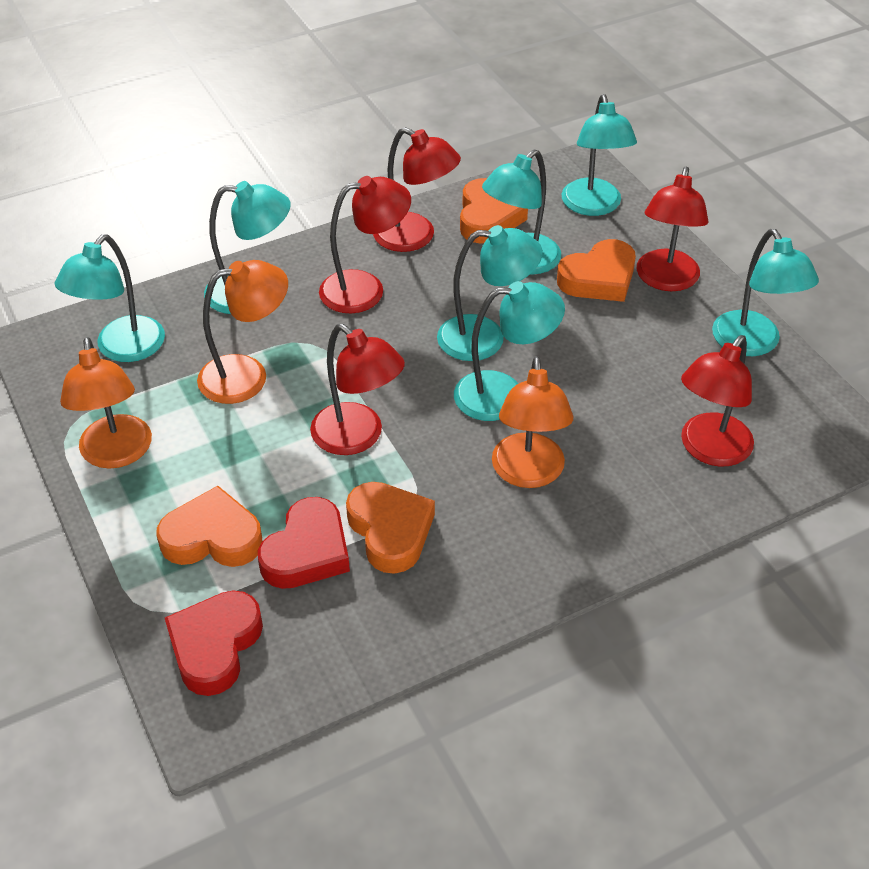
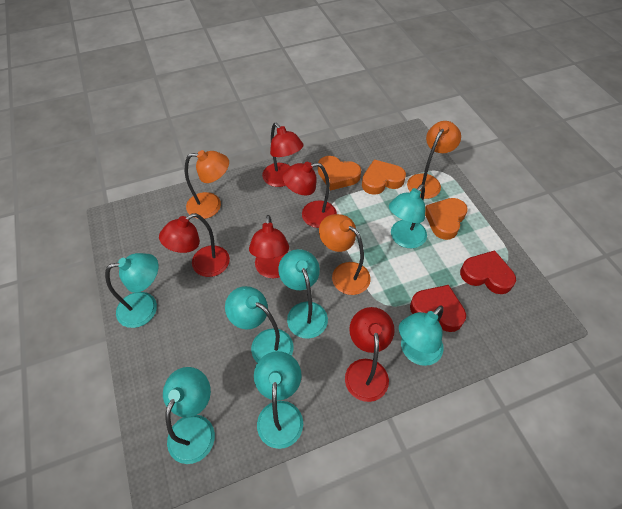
orange heart: 4 -> 3

